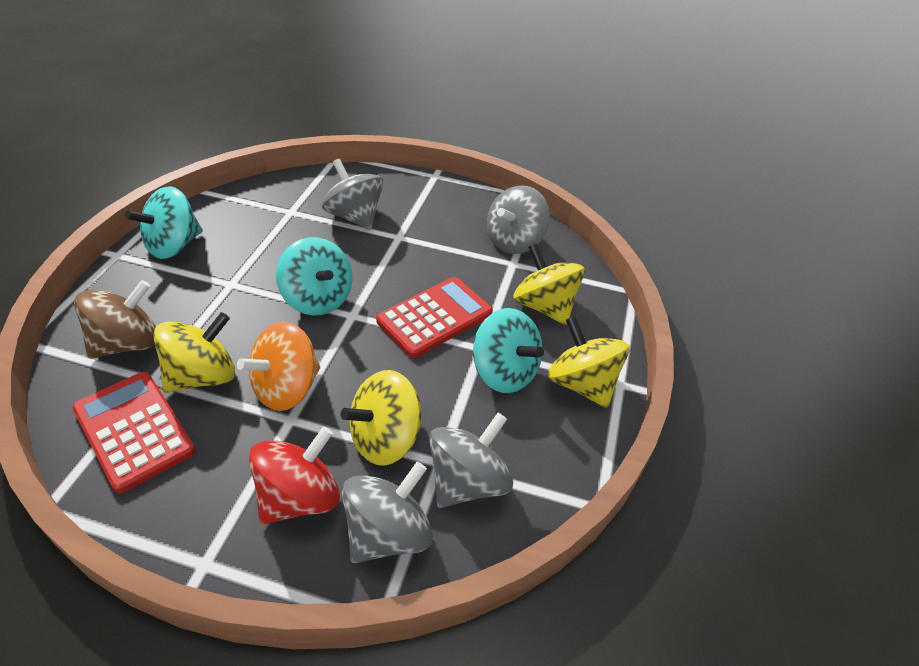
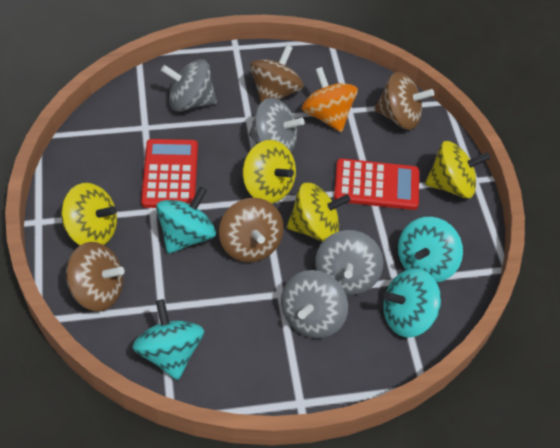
brown spinning top: 1 -> 4
red spinning top: 1 -> 0
turquoise spinning top: 3 -> 4

